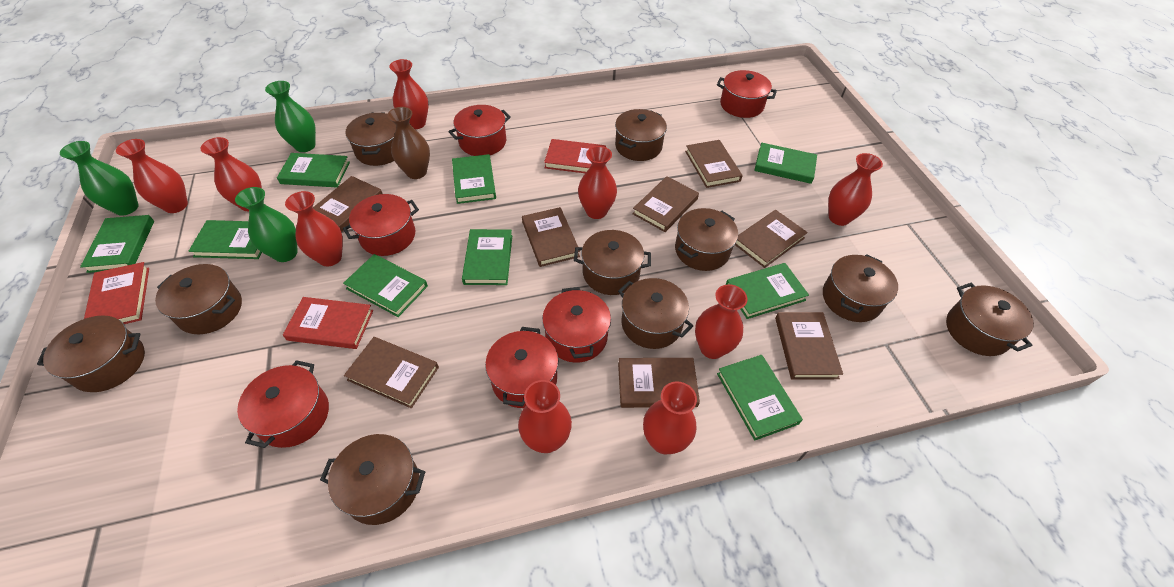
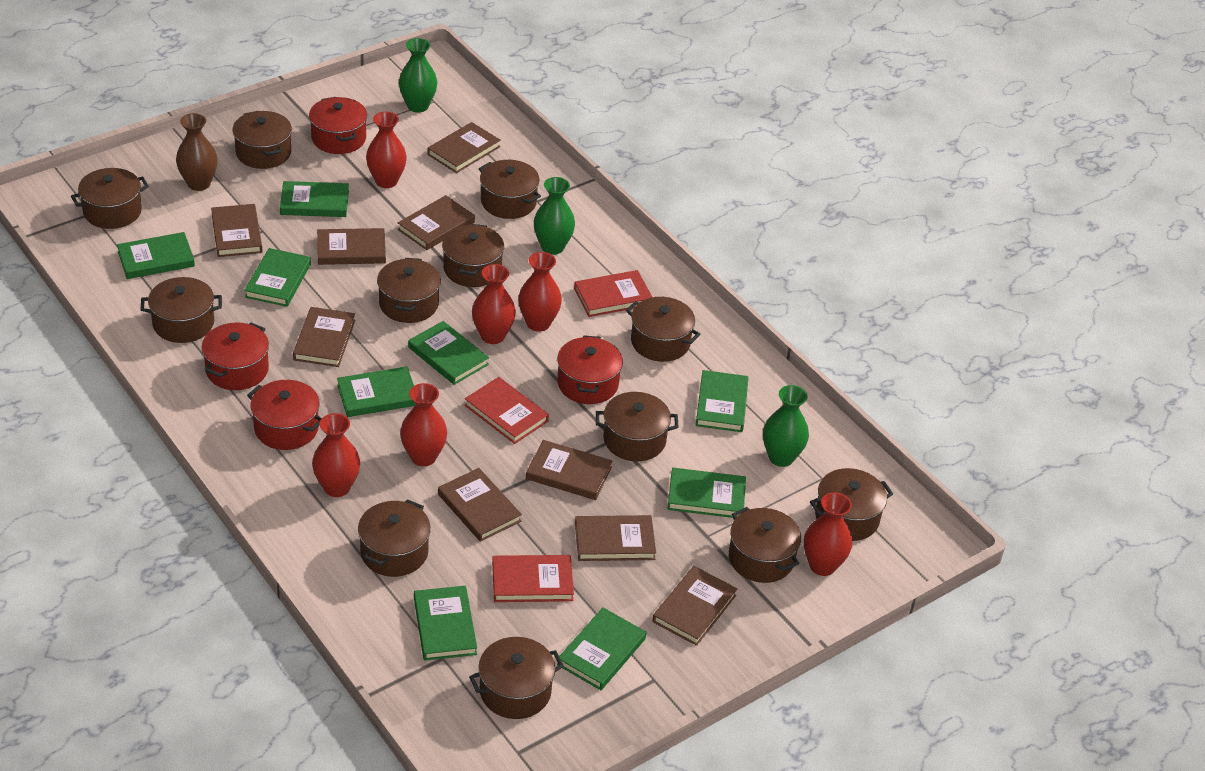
brown book: 8 -> 9
brown pot: 10 -> 12
red pot: 6 -> 4
red vase: 9 -> 6

